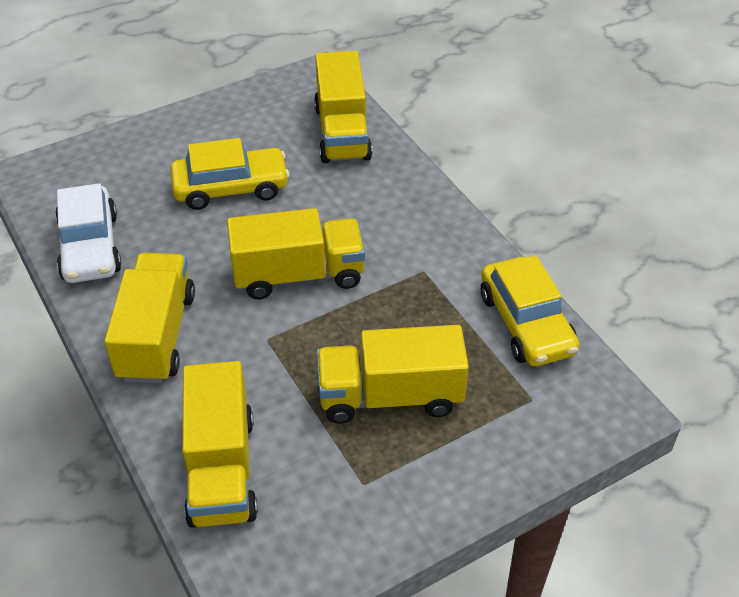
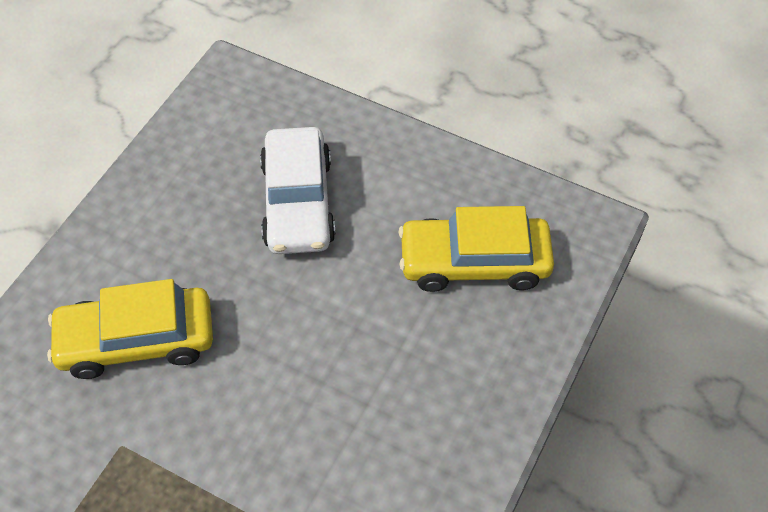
yellow truck: 5 -> 0

